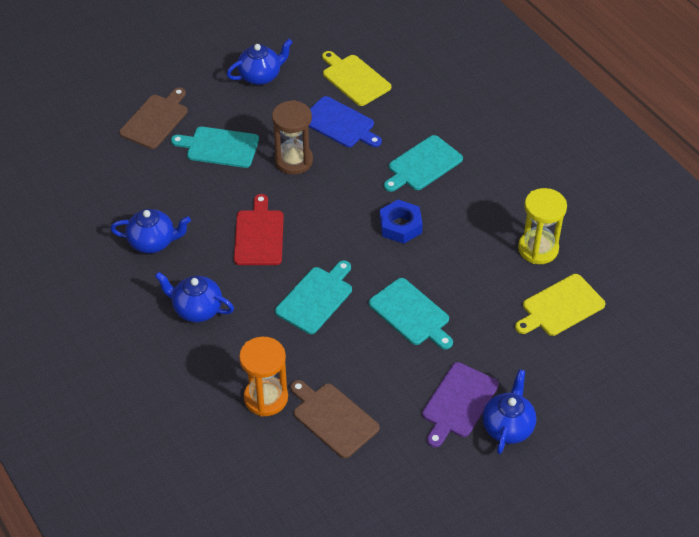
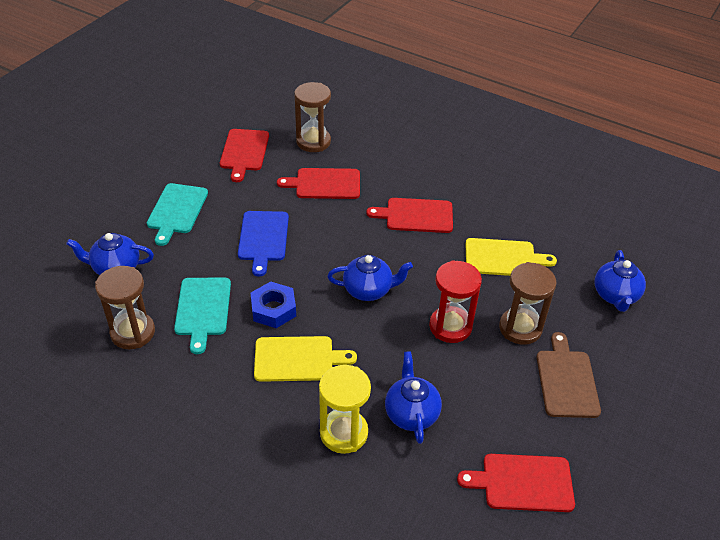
brown cutting board: 2 -> 1
brown hourglass: 1 -> 3
orange hourglass: 1 -> 0
purple cutting board: 1 -> 0
red cutting board: 1 -> 4
red hourglass: 0 -> 1
turquoise cutting board: 4 -> 2

